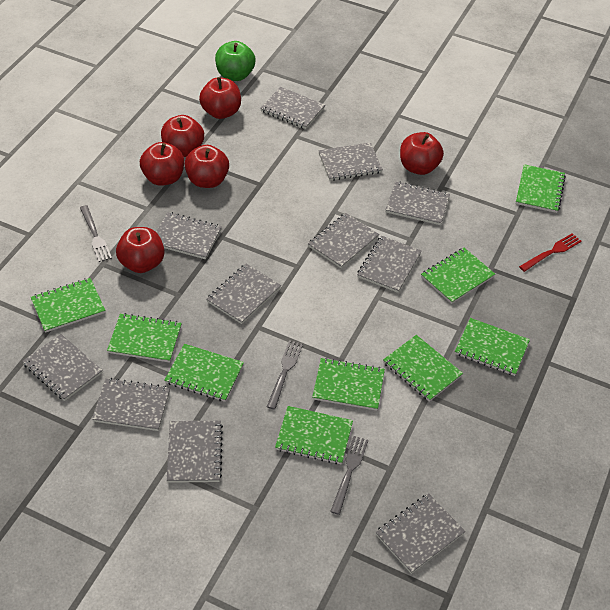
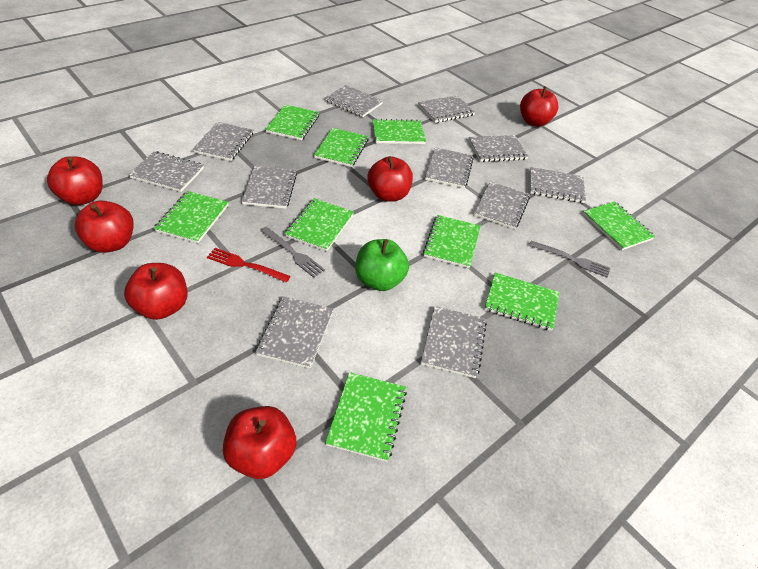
grey fork: 3 -> 2

